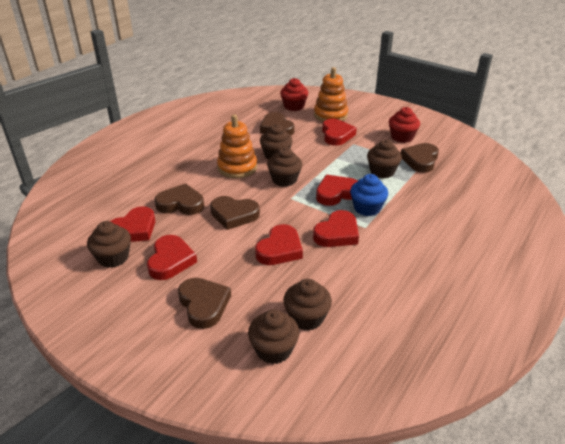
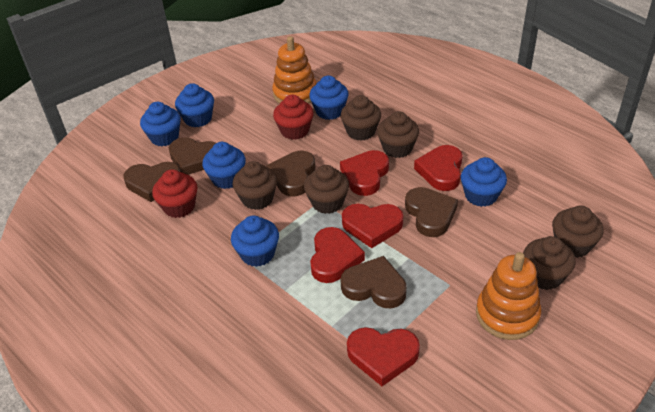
blue cupcake: 1 -> 6
red heart: 6 -> 5

